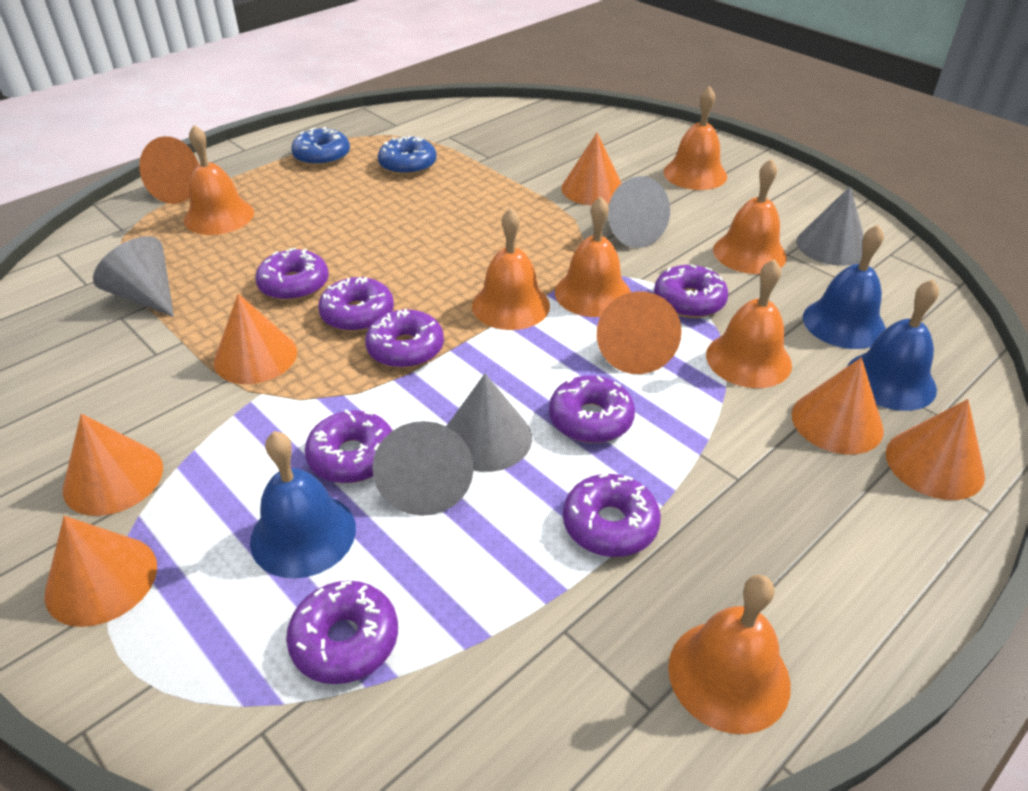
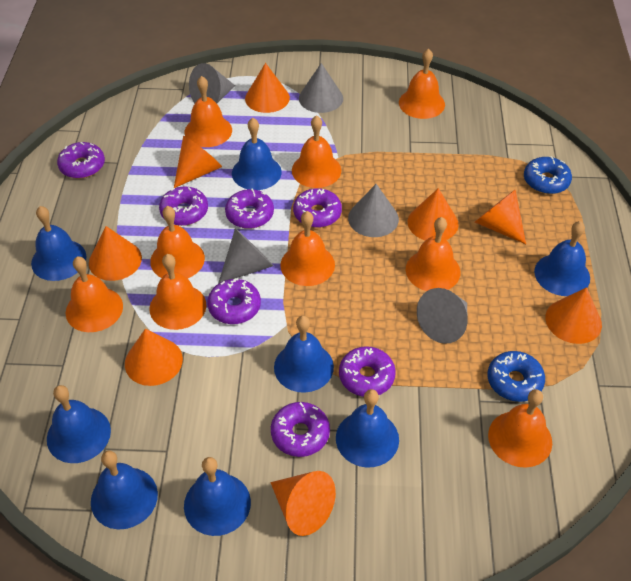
blue bell: 3 -> 8
orange bell: 7 -> 9
purple donut: 8 -> 7

